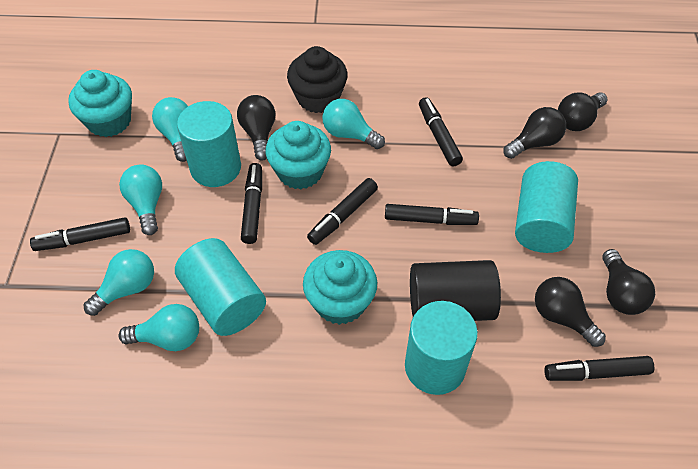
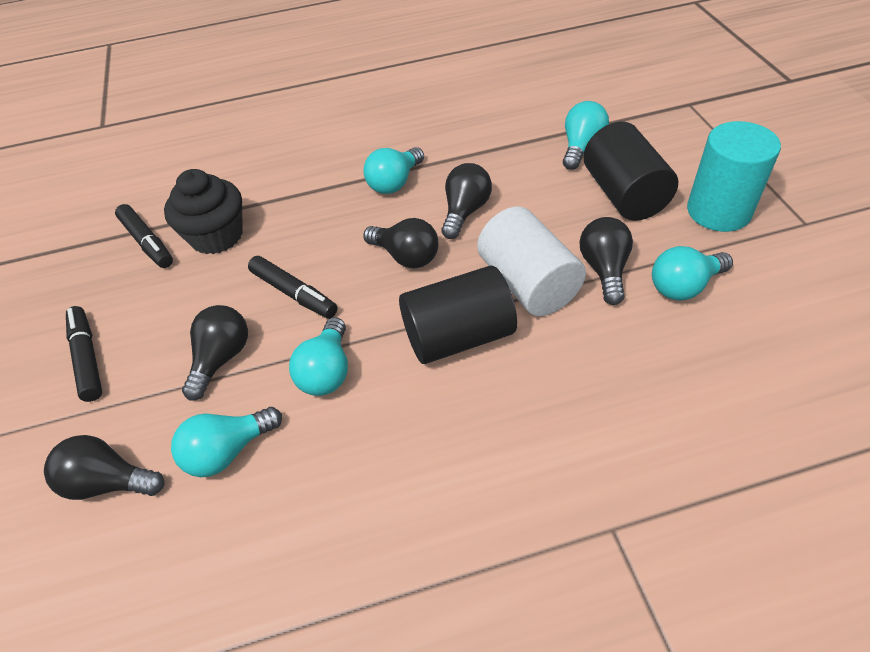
black cylinder: 1 -> 2
black marker: 6 -> 3
turquoise cupcake: 3 -> 0
turquoise cylinder: 4 -> 1
white cylinder: 0 -> 1

